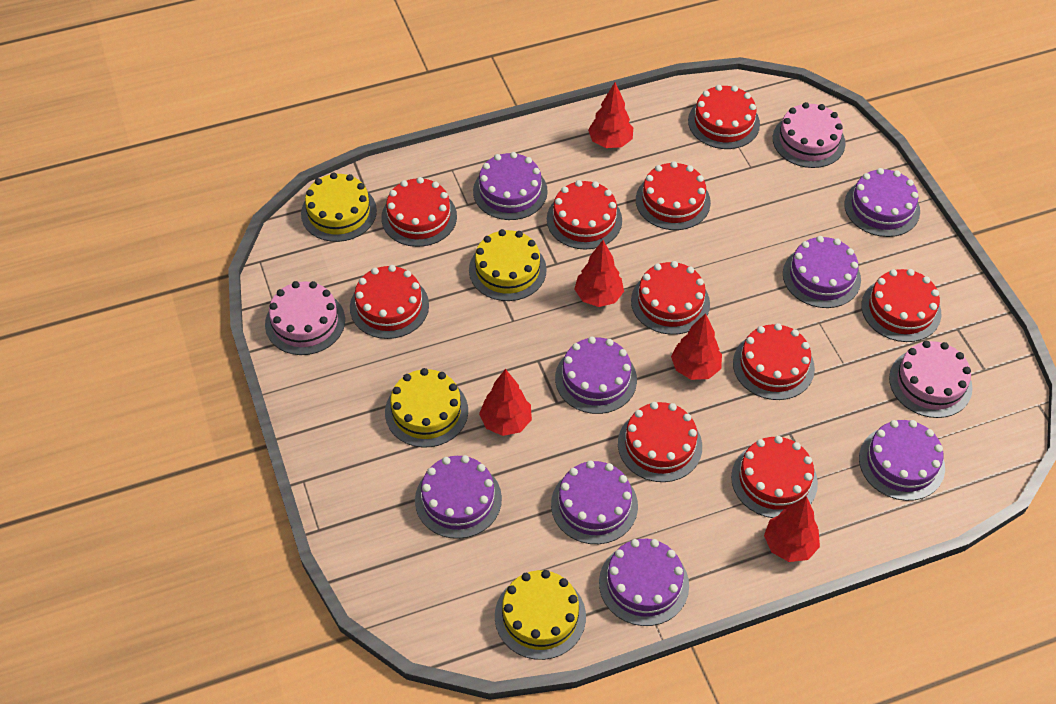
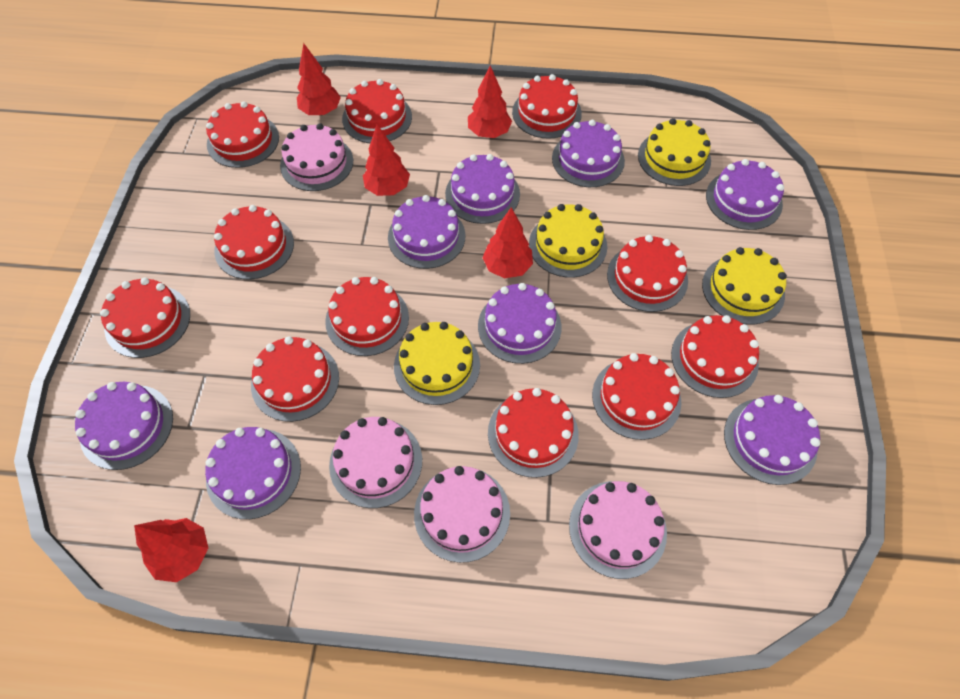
pink cake: 3 -> 4
red cake: 10 -> 11

